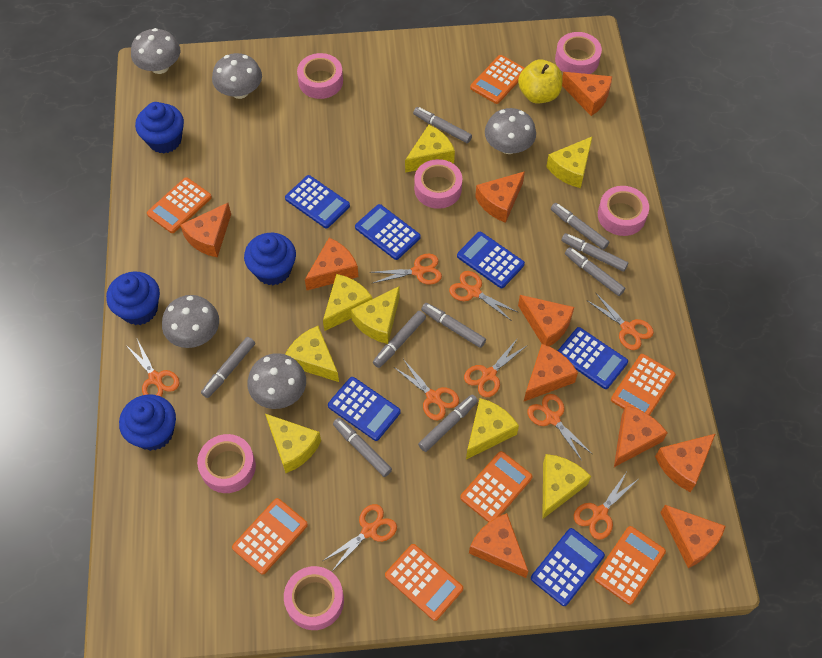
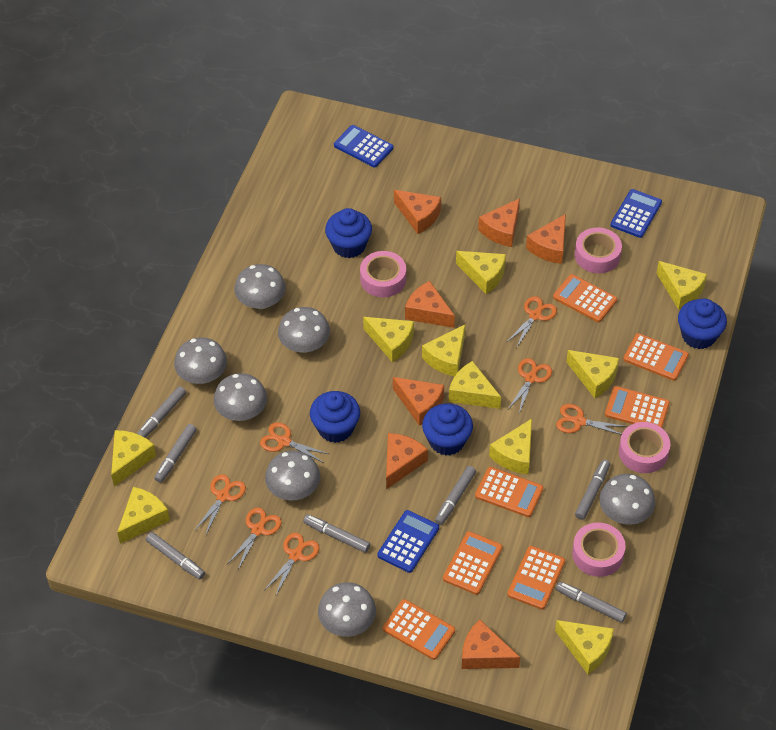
blue calculator: 6 -> 3
grey marker: 9 -> 7
grey mushroom: 5 -> 7
orange cheese: 10 -> 7
orange scissors: 9 -> 7
pink tape: 6 -> 4
yellow apple: 1 -> 0
yellow cheese: 8 -> 10

